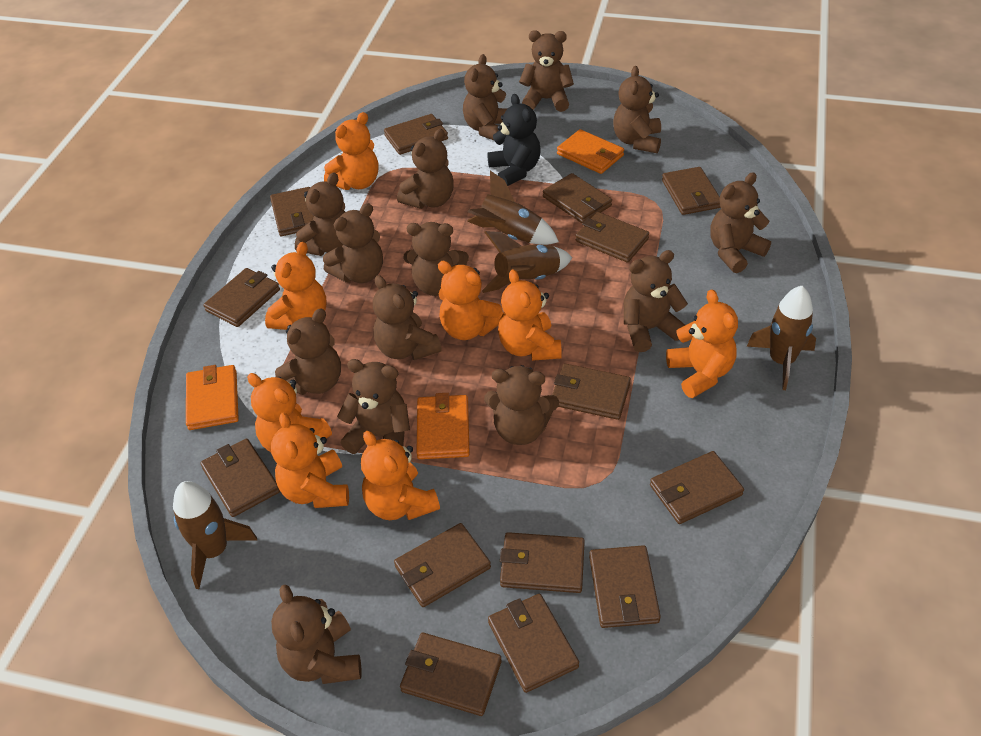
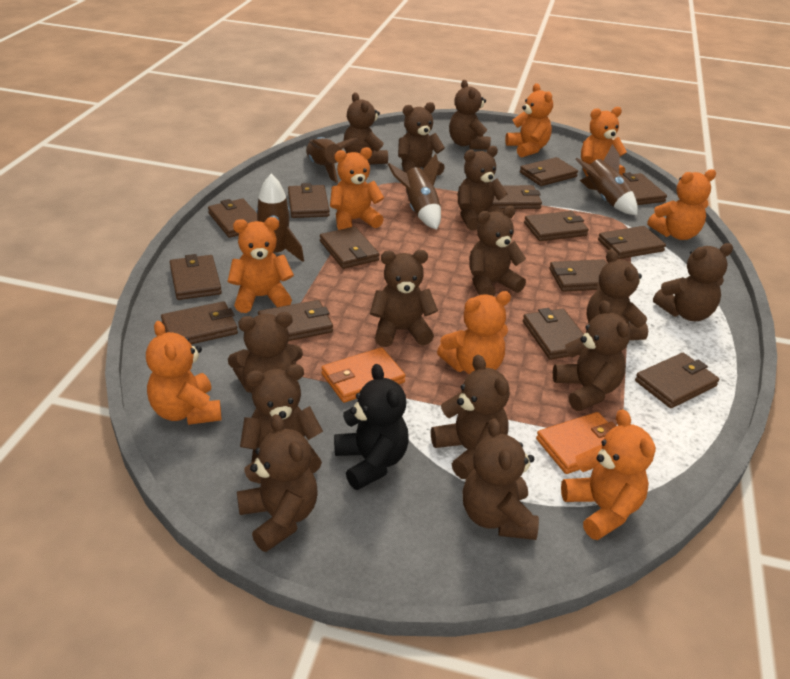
orange wallet: 3 -> 2

